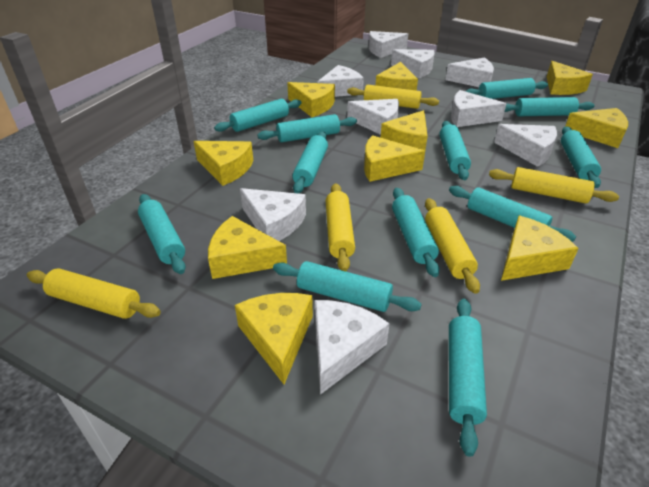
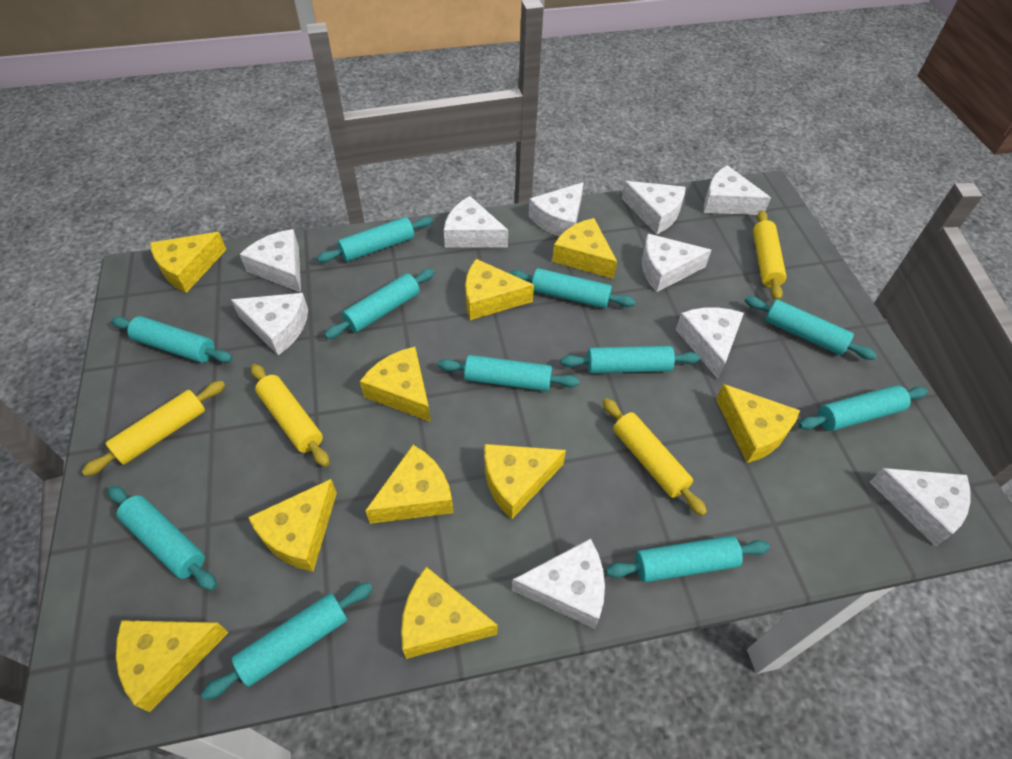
turquoise rolling pin: 12 -> 11
white cheese: 9 -> 10
yellow rolling pin: 5 -> 4

